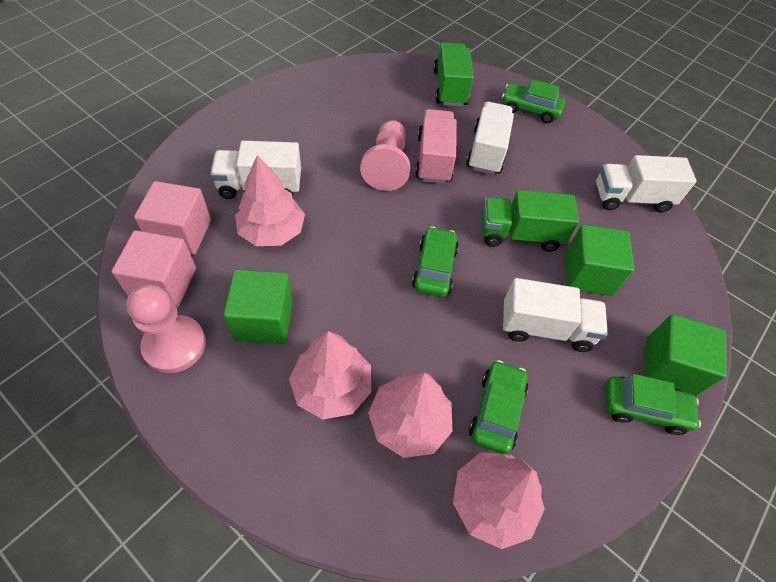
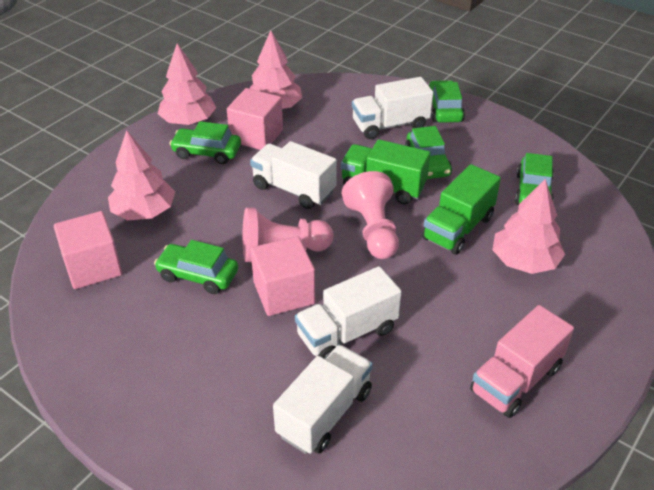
green car: 4 -> 5
green cube: 3 -> 0
pink cube: 2 -> 3

